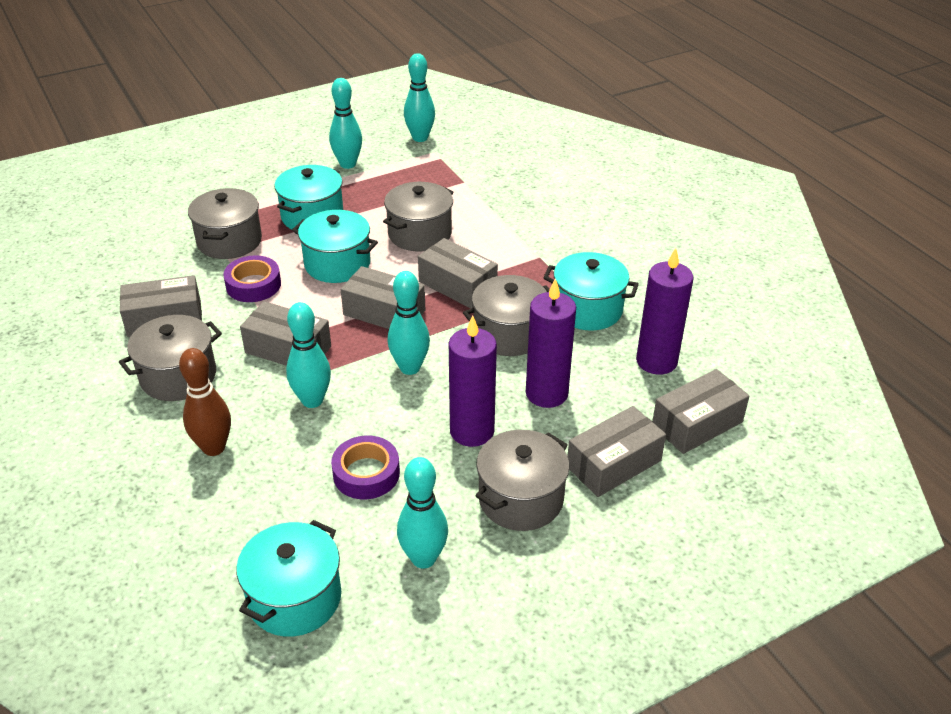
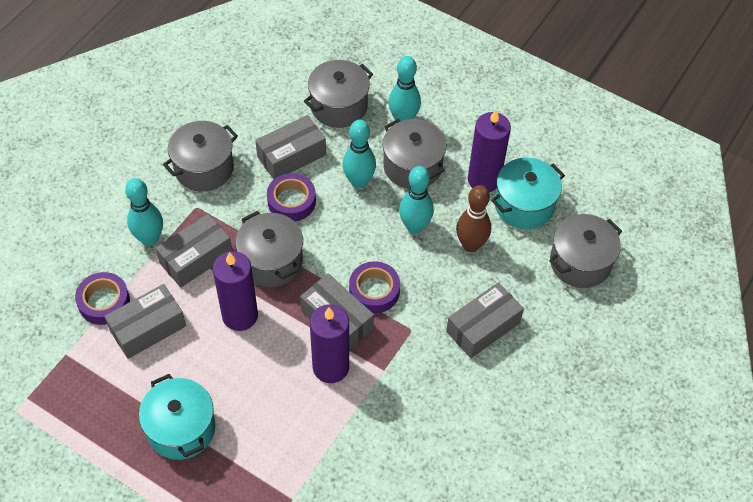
grey box: 6 -> 5
purple tape: 2 -> 3
turquoise bowling pin: 5 -> 4
turquoise pot: 4 -> 2

